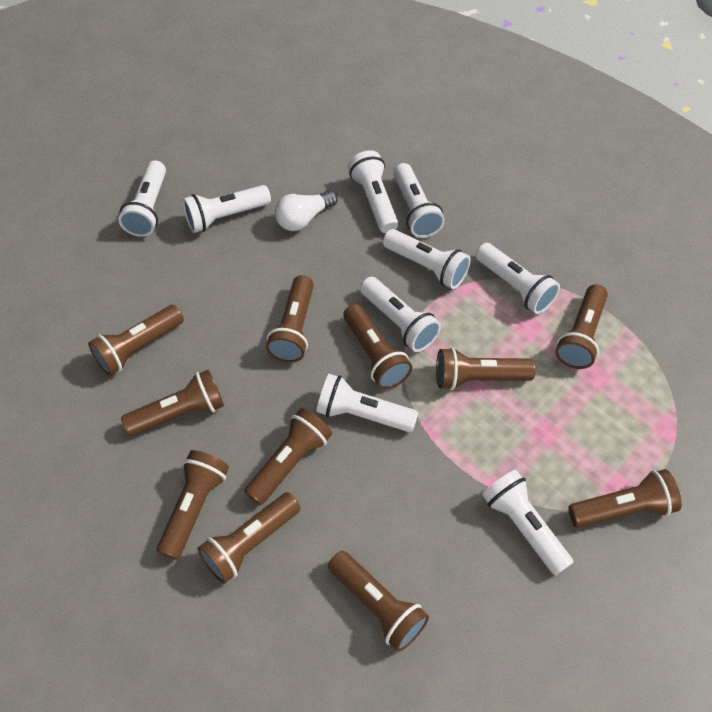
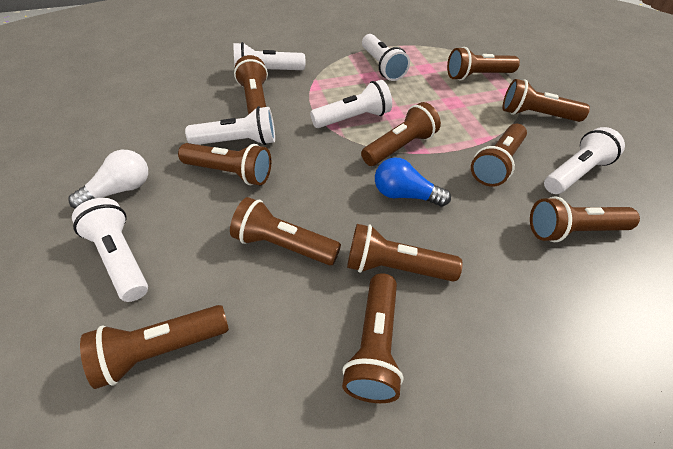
blue light bulb: 0 -> 1
white flashlight: 9 -> 6

